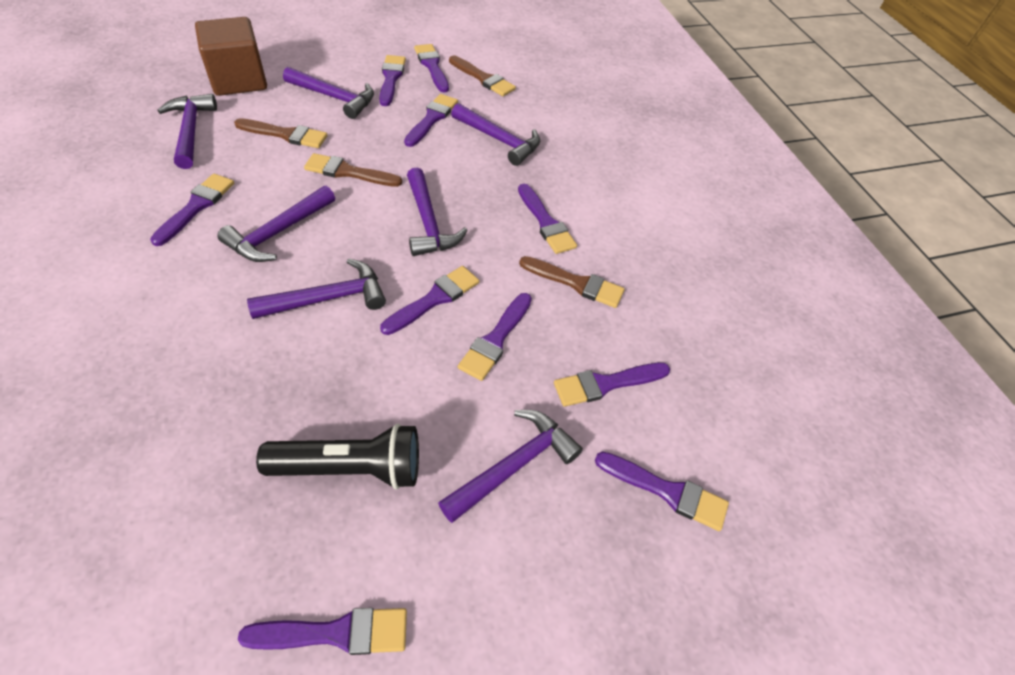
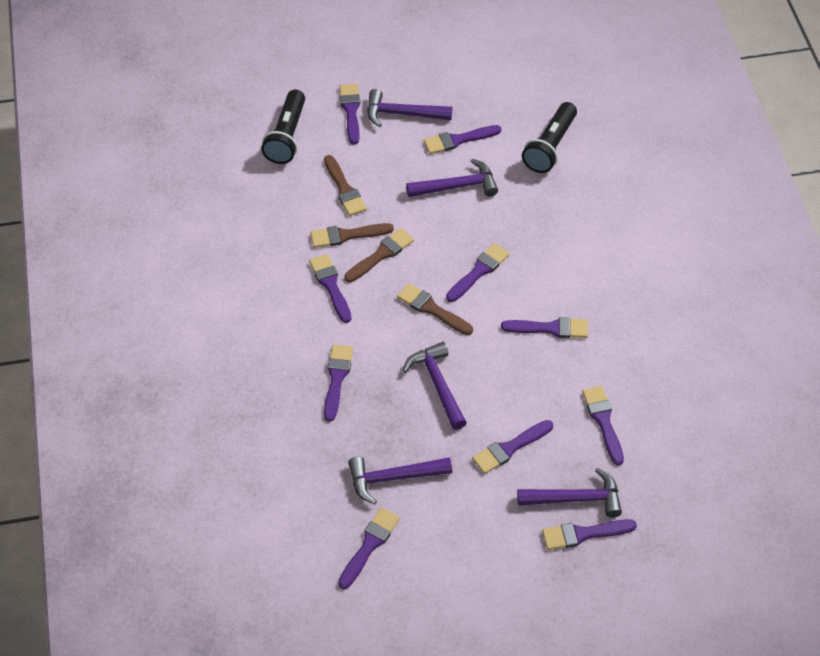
black flashlight: 1 -> 2
brown cube: 1 -> 0
purple hammer: 7 -> 5

